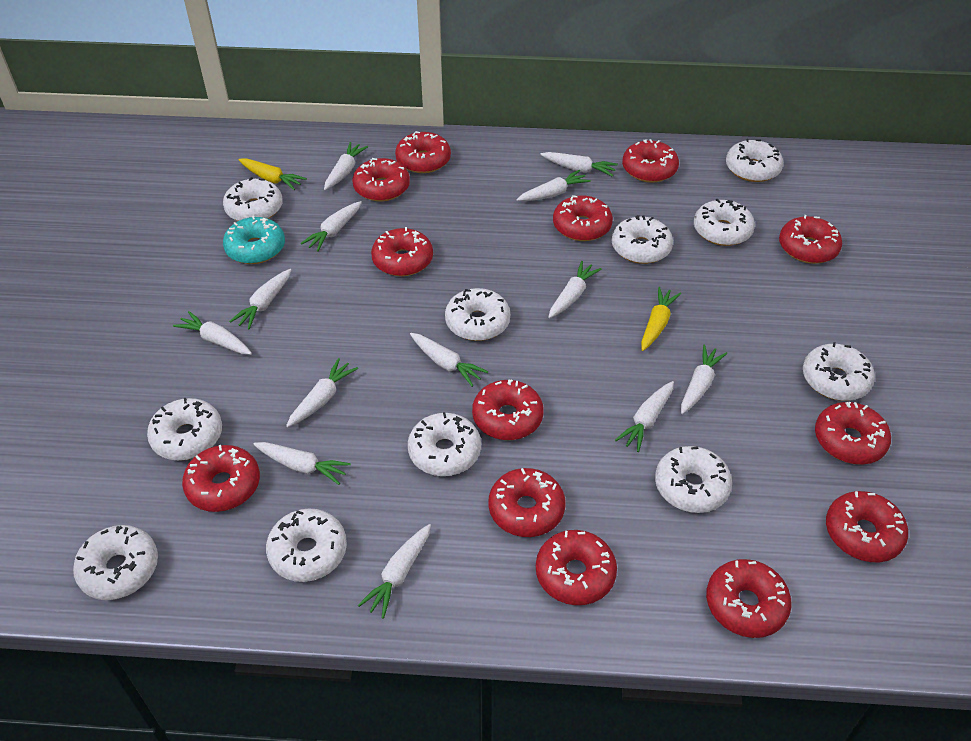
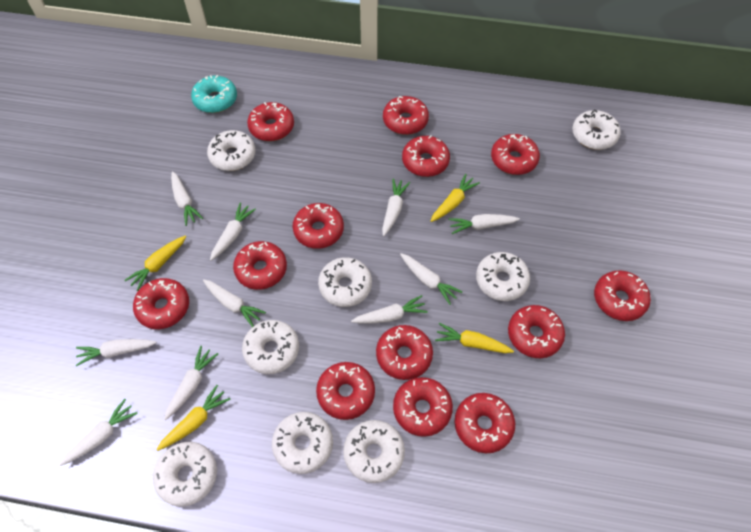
white carrot: 13 -> 10
white donut: 11 -> 8
yellow carrot: 2 -> 4

